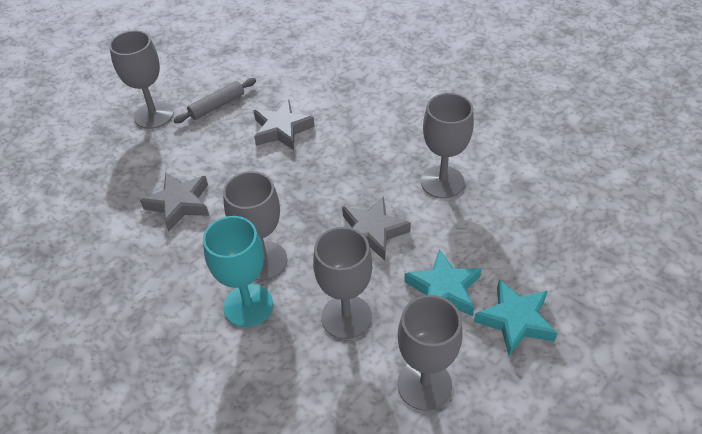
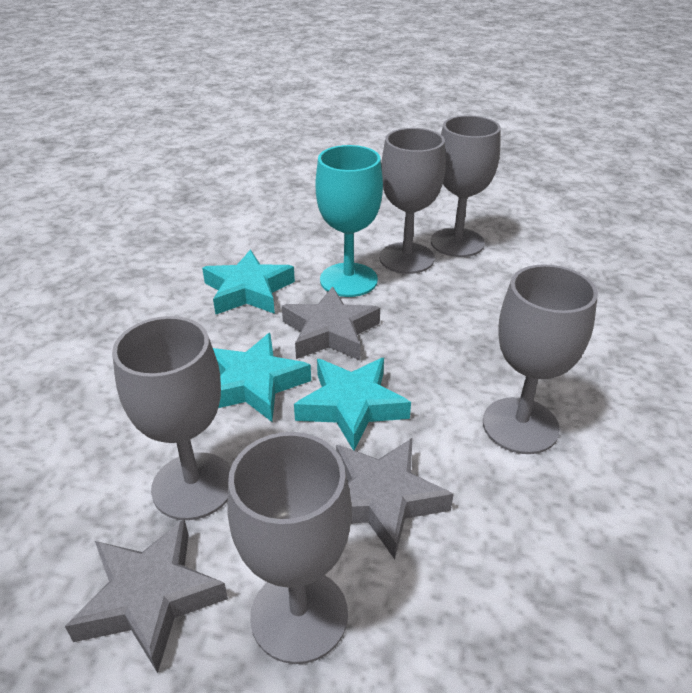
grey rolling pin: 1 -> 0
turquoise star: 2 -> 3

